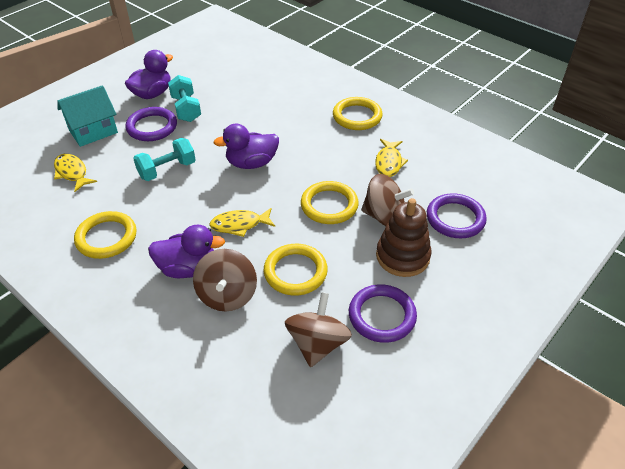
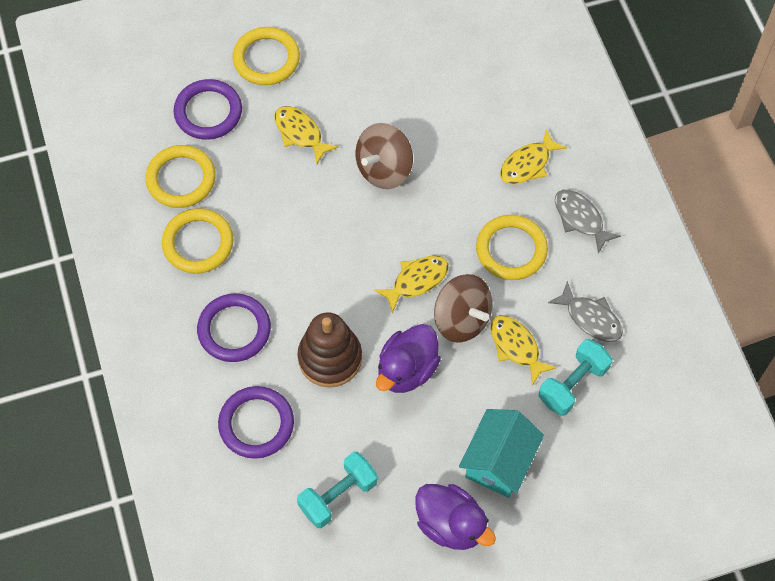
brown spinning top: 3 -> 2
grey fish: 0 -> 2
purple duck: 3 -> 2
yellow fish: 3 -> 4

